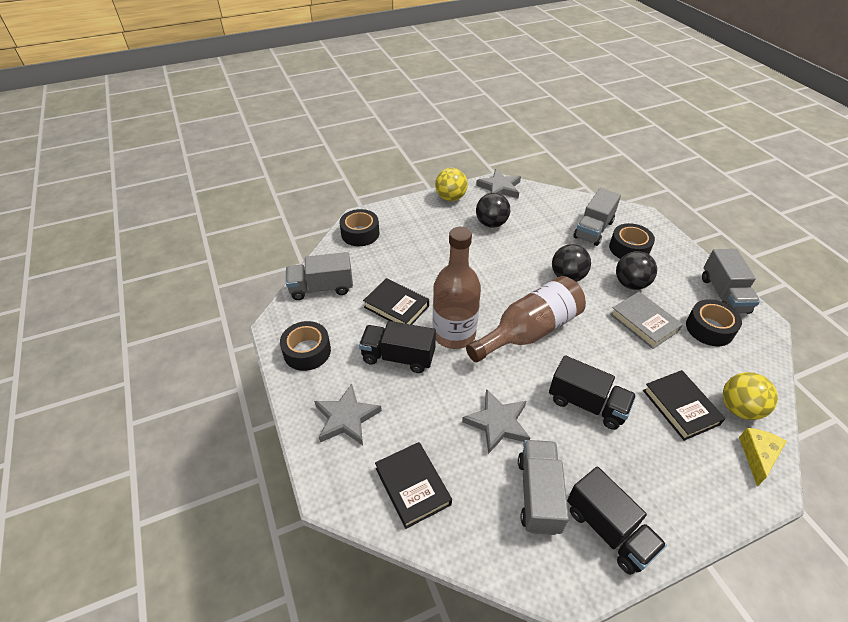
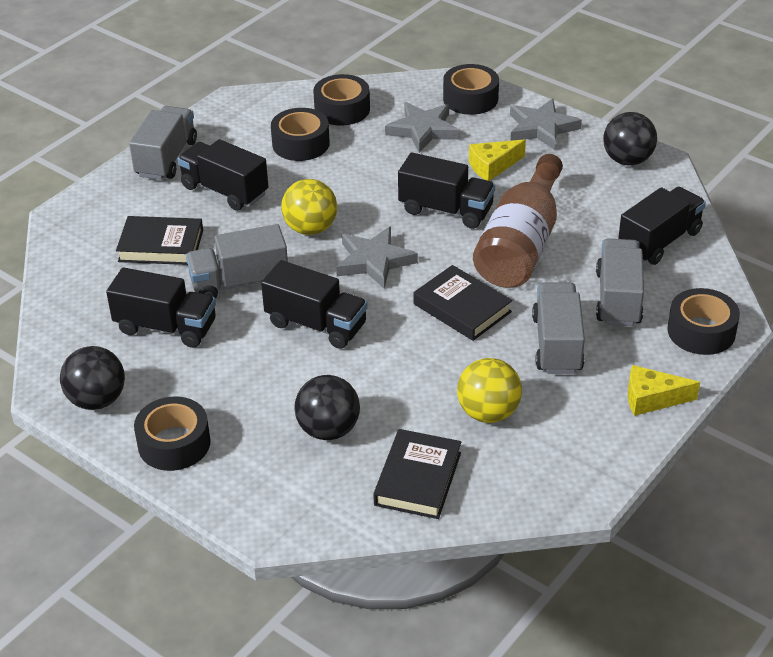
black tape: 4 -> 5
black truck: 3 -> 5
brown bottle: 2 -> 1
grey book: 1 -> 0
yellow cheese: 1 -> 2

